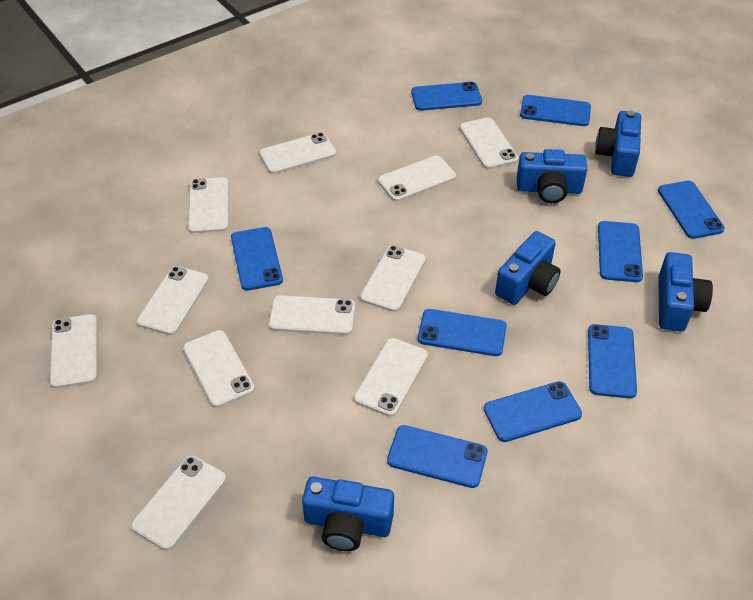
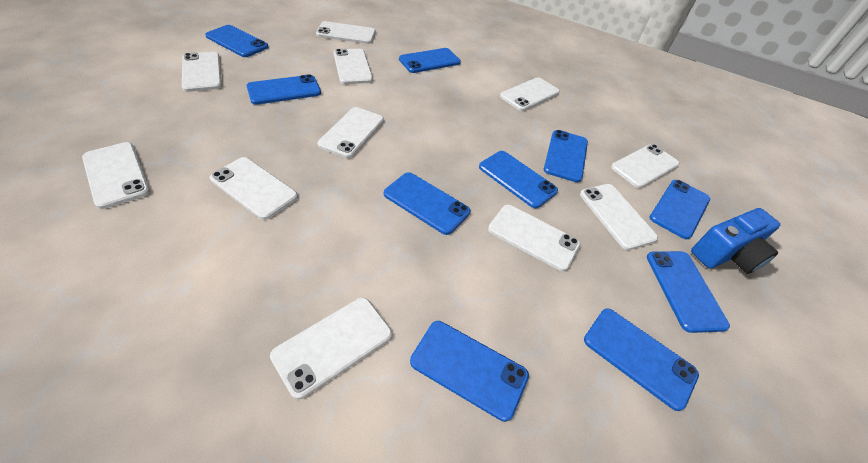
blue camera: 5 -> 1
blue phone: 9 -> 10

